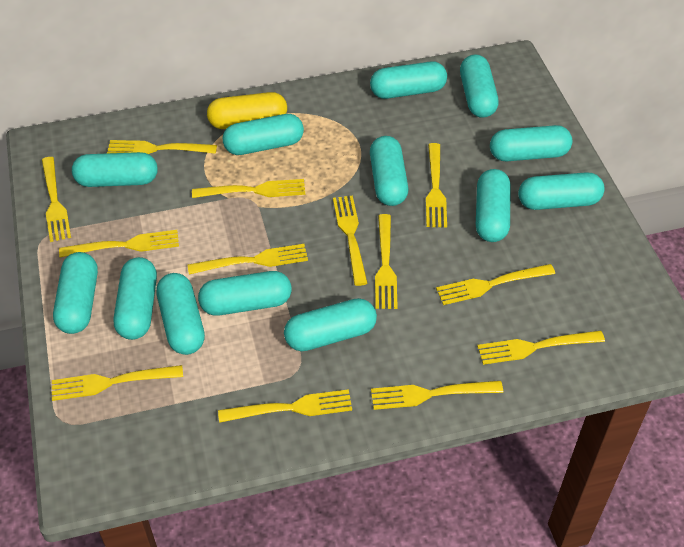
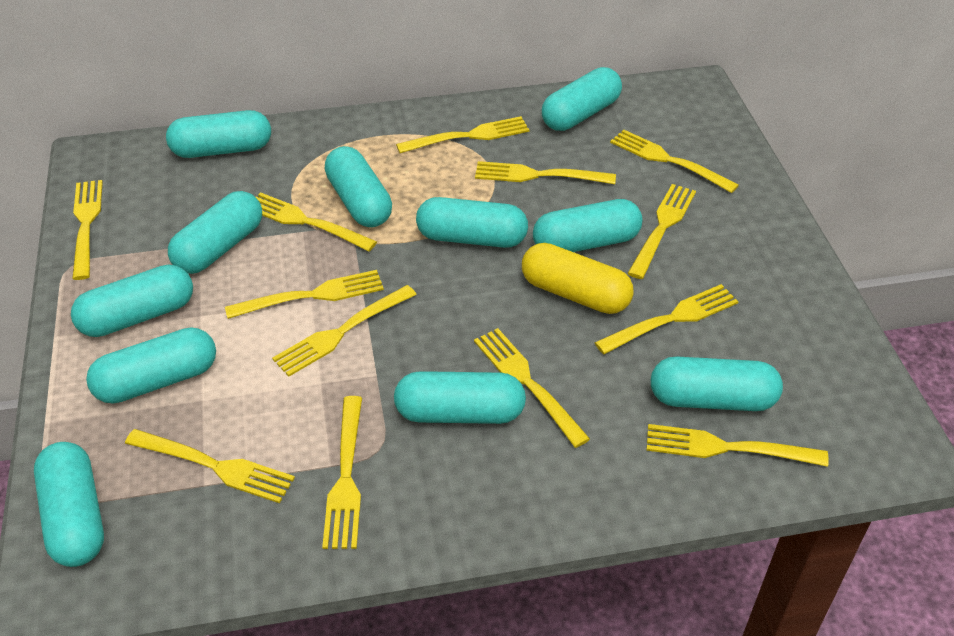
turquoise capsule: 13 -> 11

